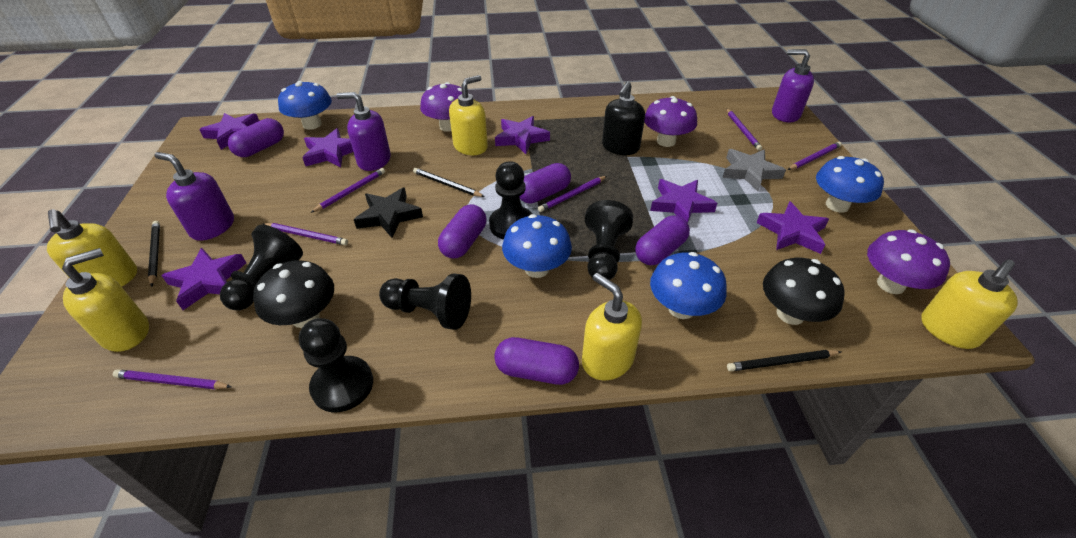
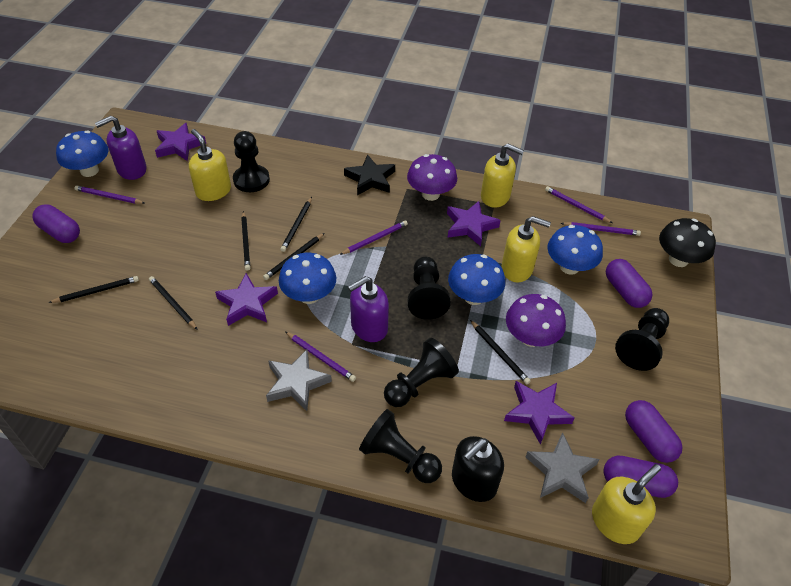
black mushroom: 2 -> 1
black pencil: 3 -> 6
grey star: 1 -> 2
purple capsule: 5 -> 4
purple mushroom: 3 -> 2
purple pencil: 6 -> 5
purple soap dispenser: 3 -> 2
purple star: 6 -> 4
yellow soap dispenser: 5 -> 4

